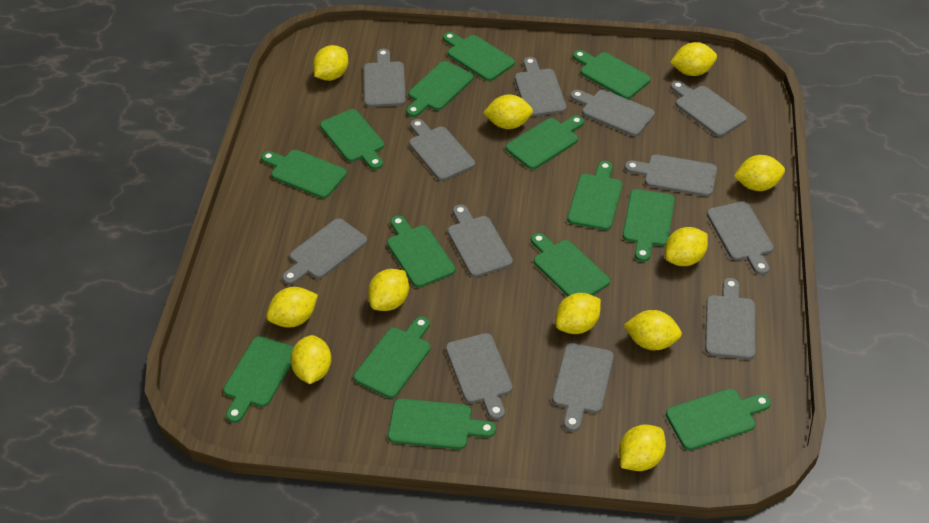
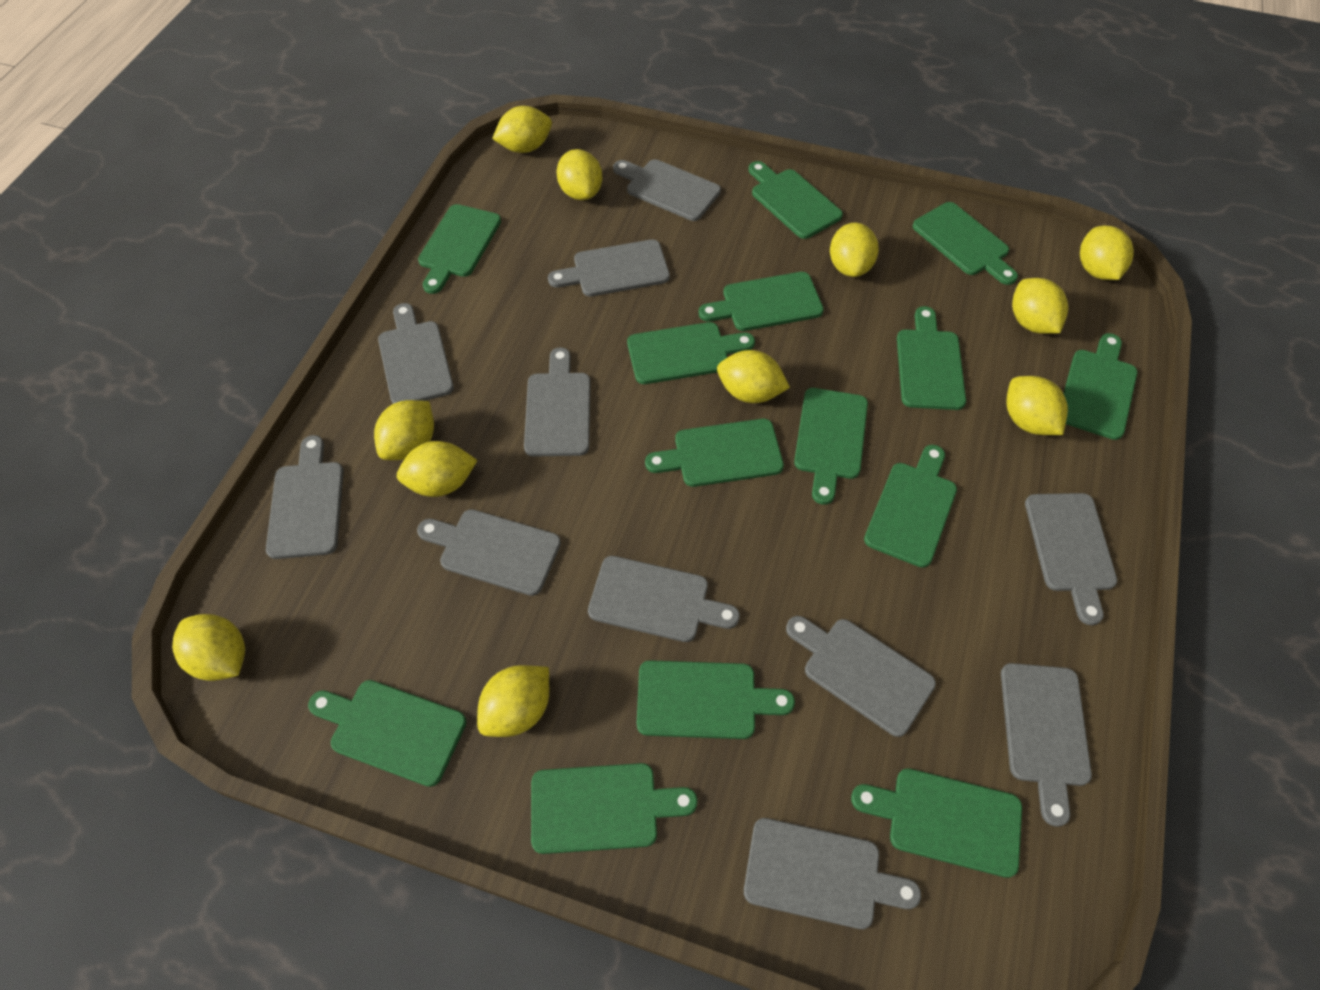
grey cutting board: 12 -> 11

